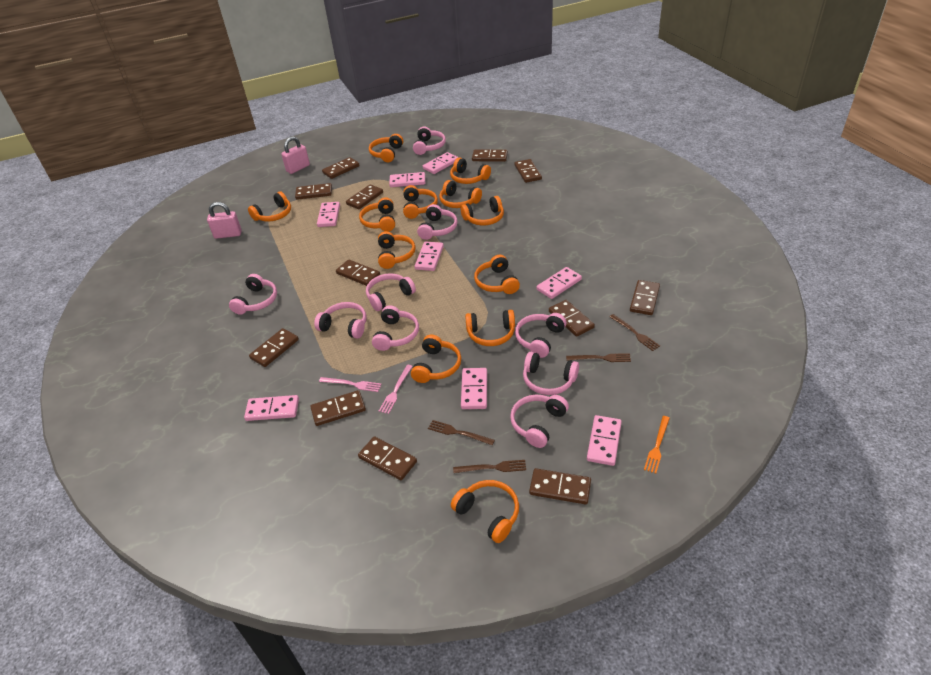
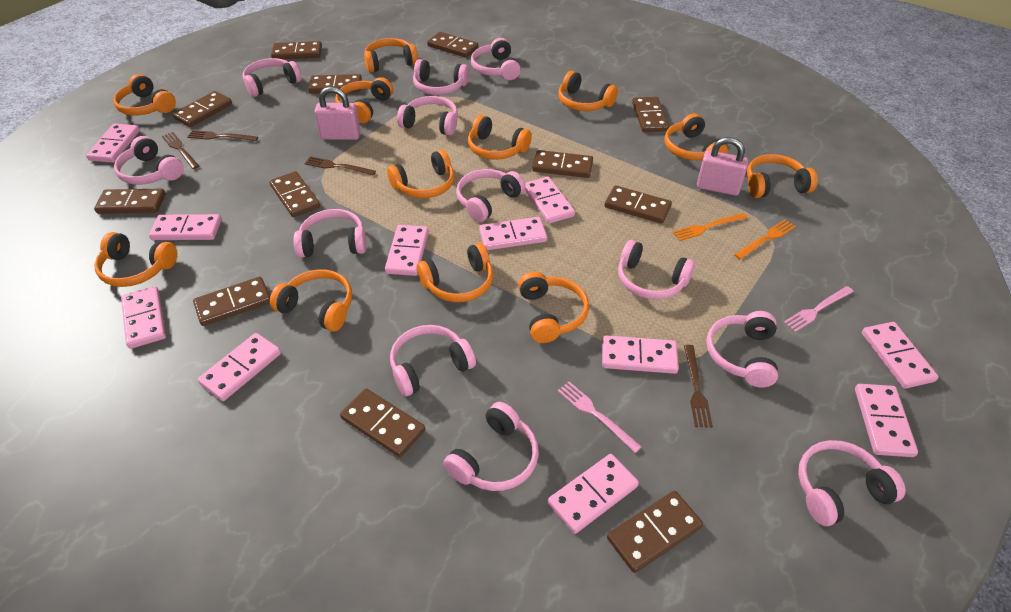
orange fork: 1 -> 2
pink domino: 8 -> 11
pink headphones: 9 -> 12

